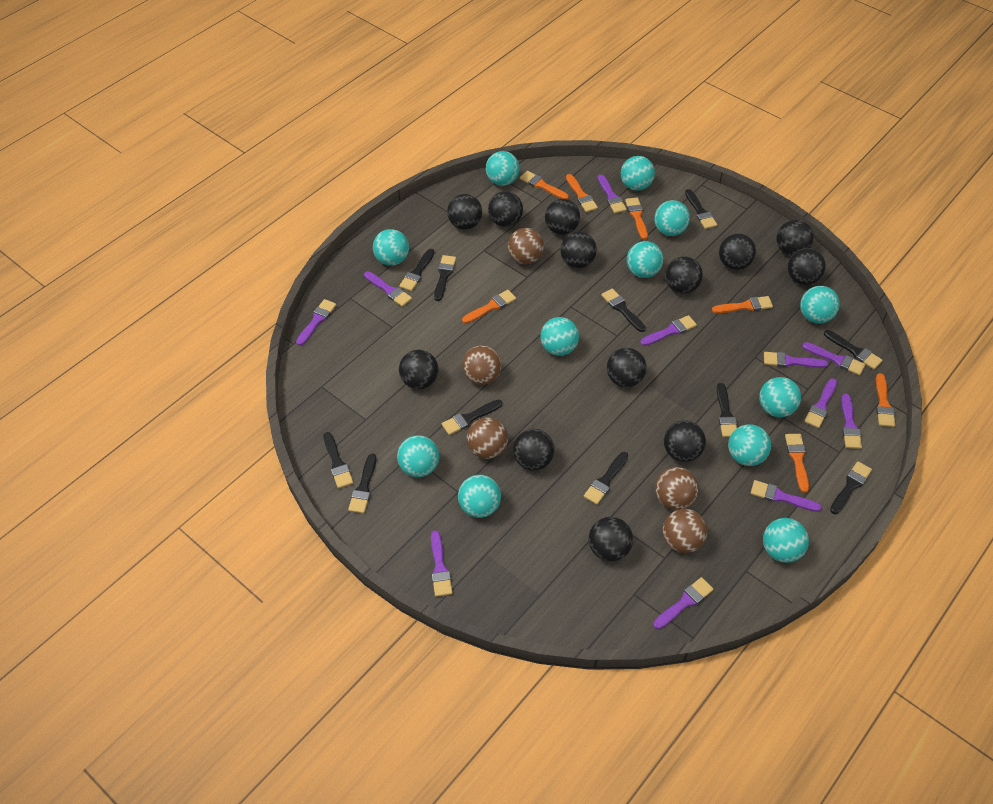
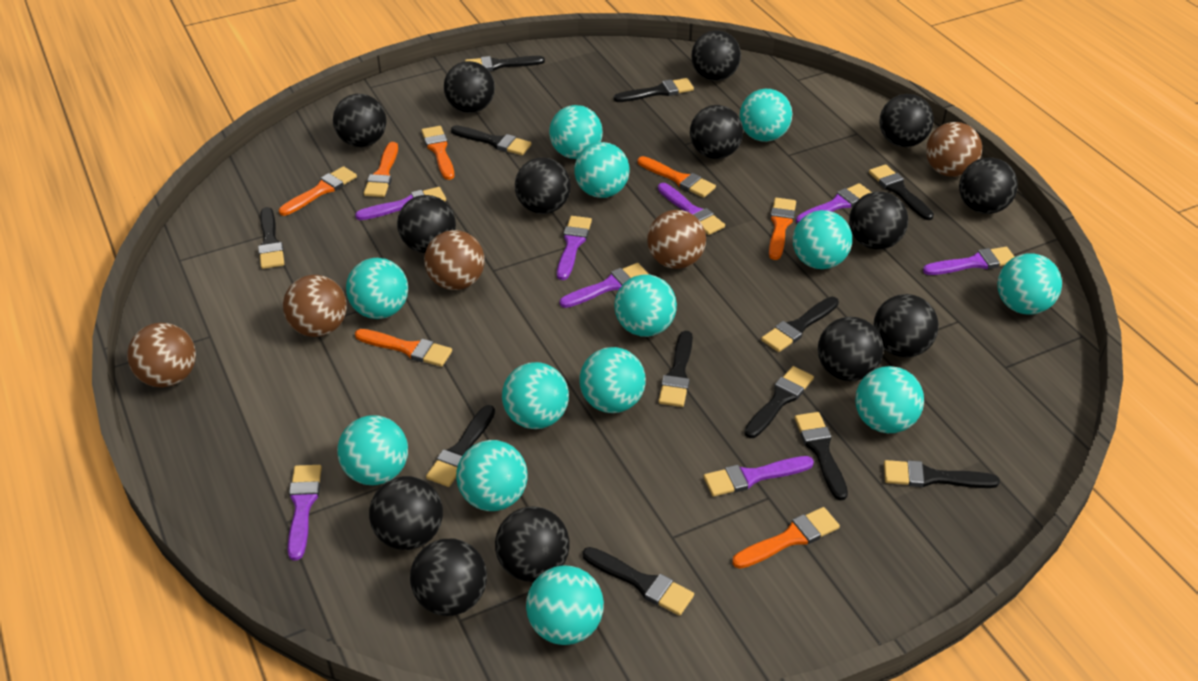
black ball: 13 -> 14
black brush: 11 -> 12
purple brush: 11 -> 8
turquoise ball: 12 -> 13

